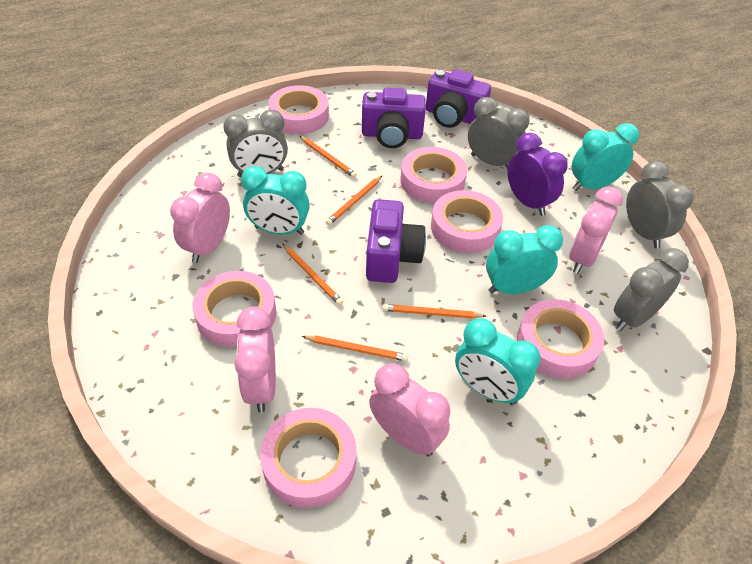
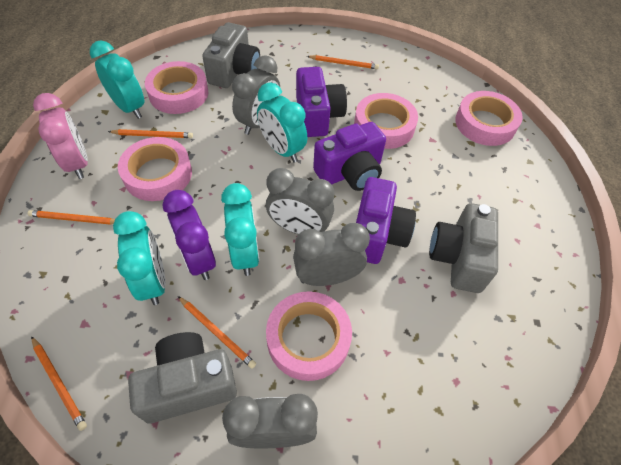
grey camera: 0 -> 3
pink clock: 4 -> 1
pink tape: 6 -> 5

